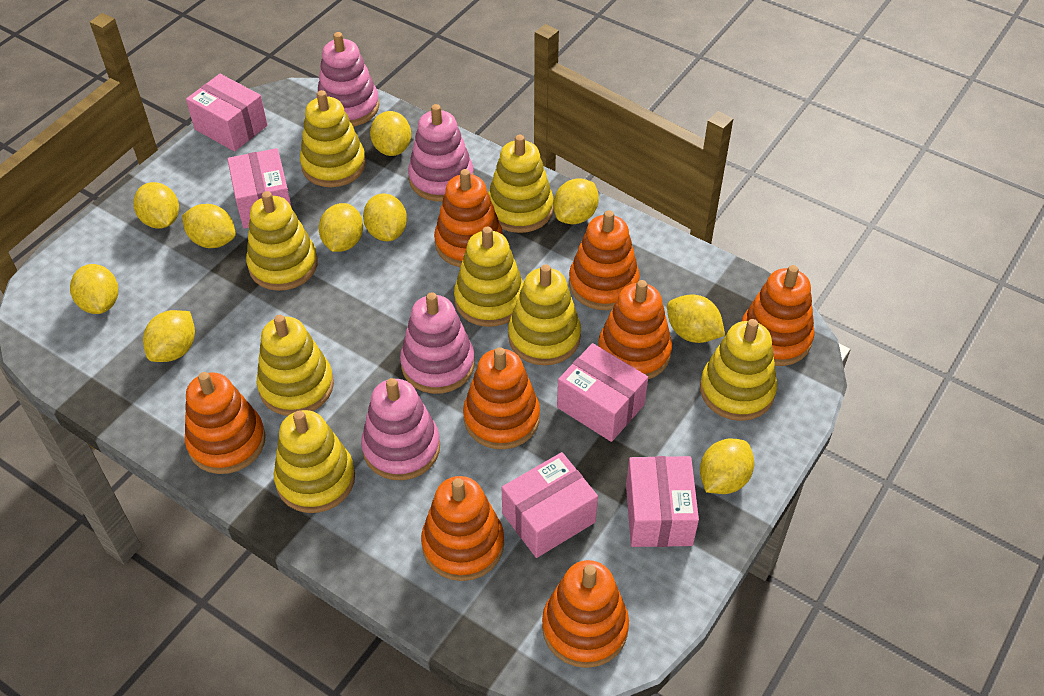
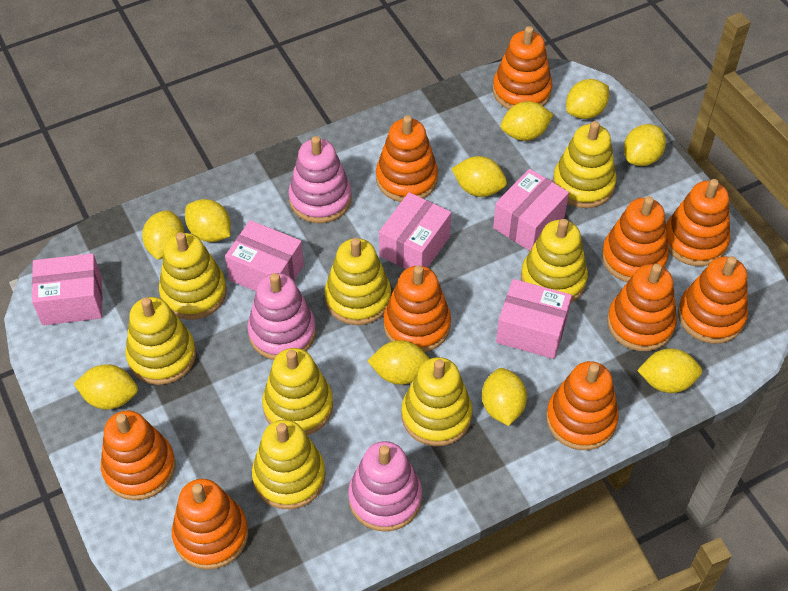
orange stacking toy: 8 -> 10
pink stacking toy: 4 -> 3

